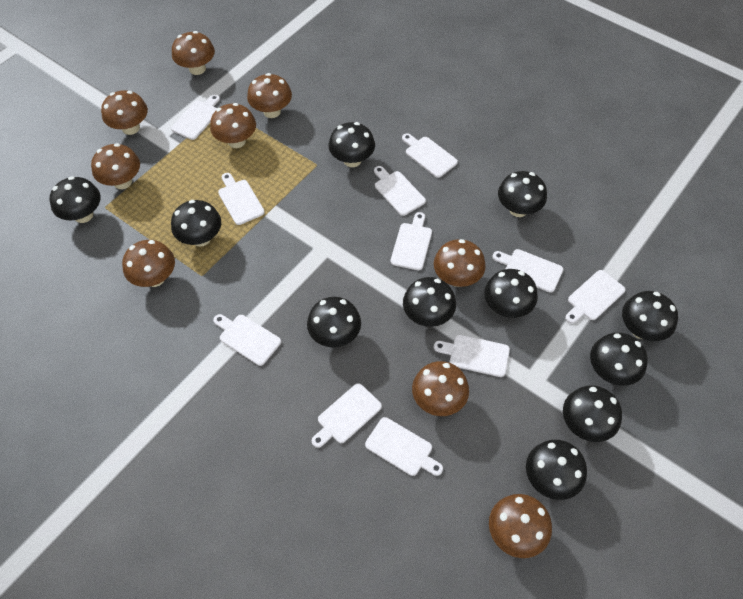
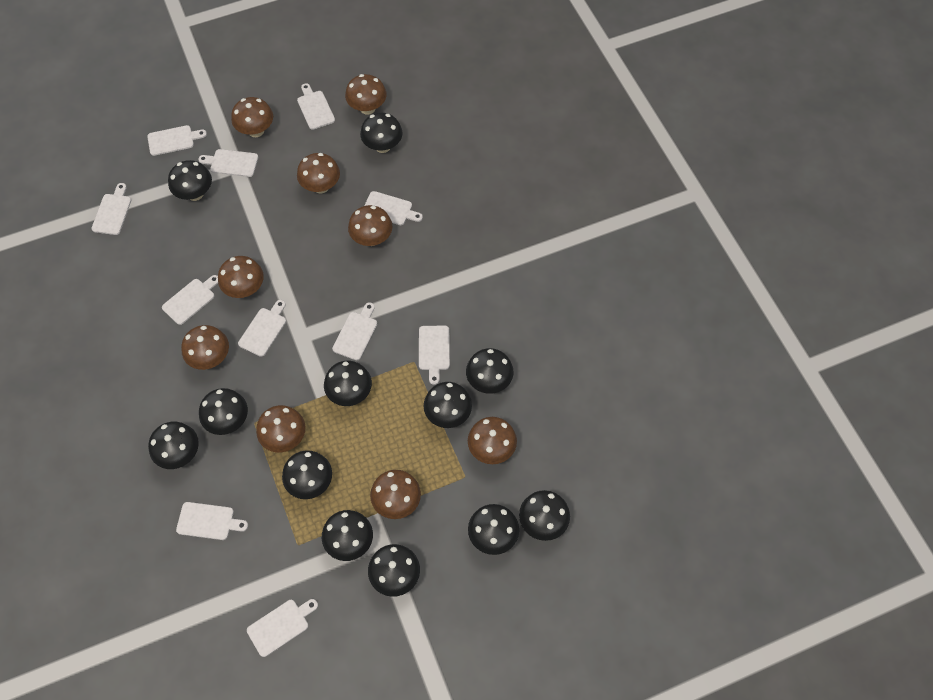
black mushroom: 11 -> 12

